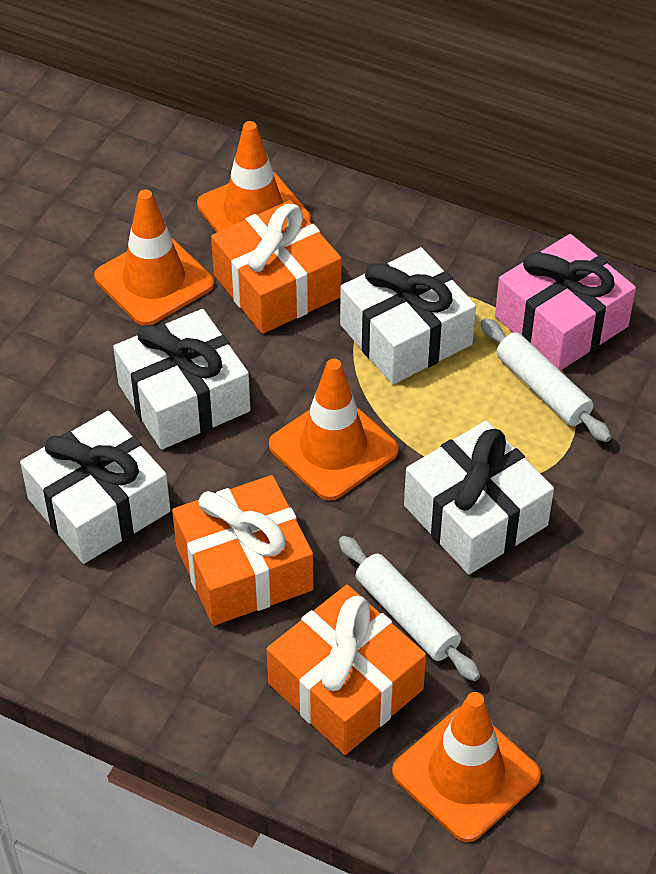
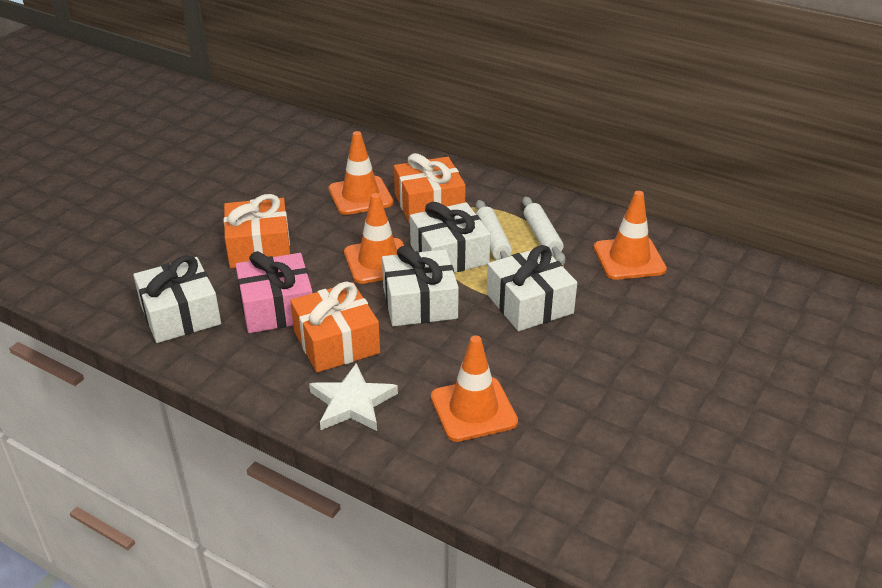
white star: 0 -> 1

